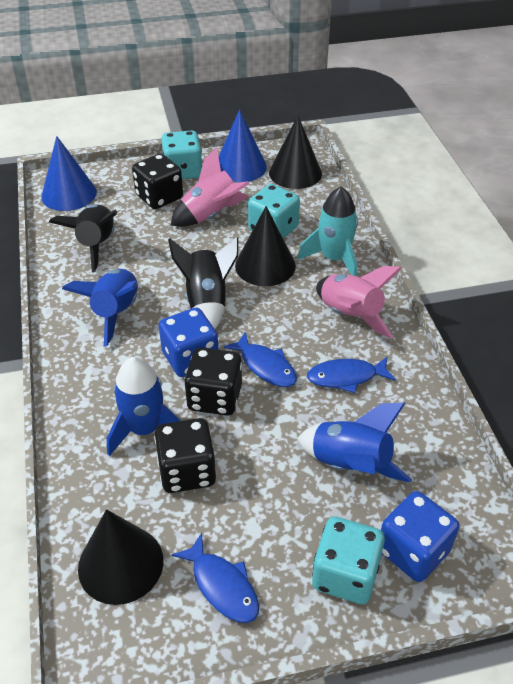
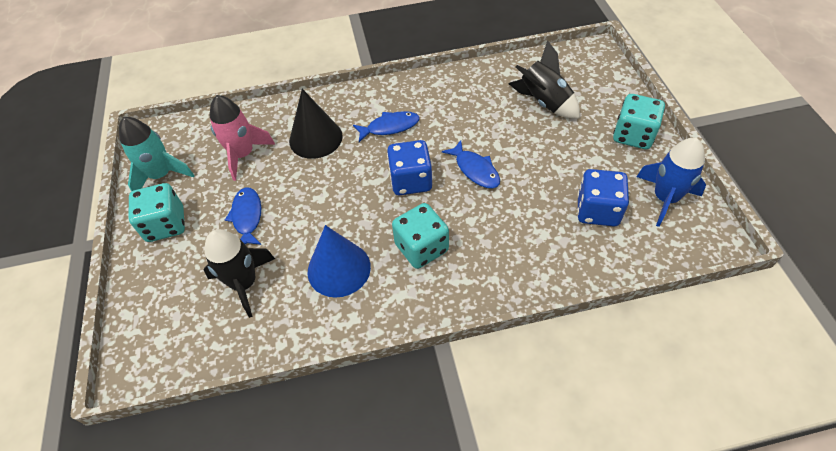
black cone: 3 -> 1
black dice: 3 -> 0
blue cone: 2 -> 1
blue rocket: 3 -> 1
pink rocket: 2 -> 1

